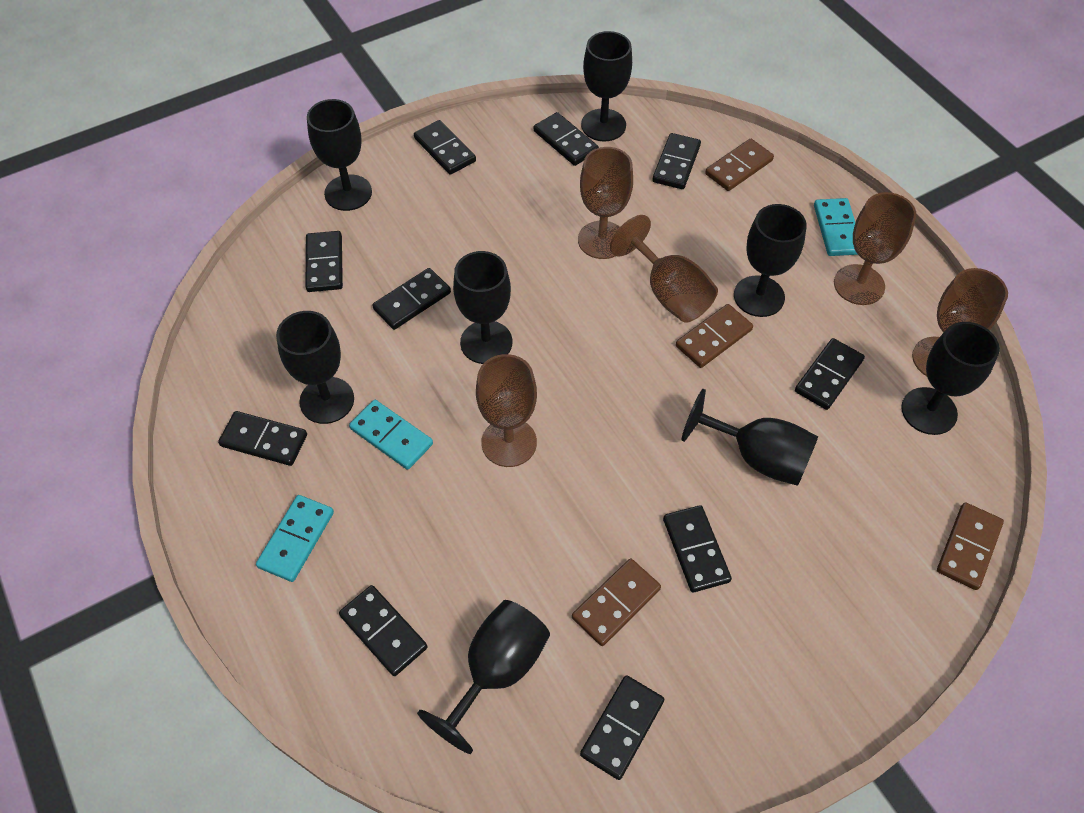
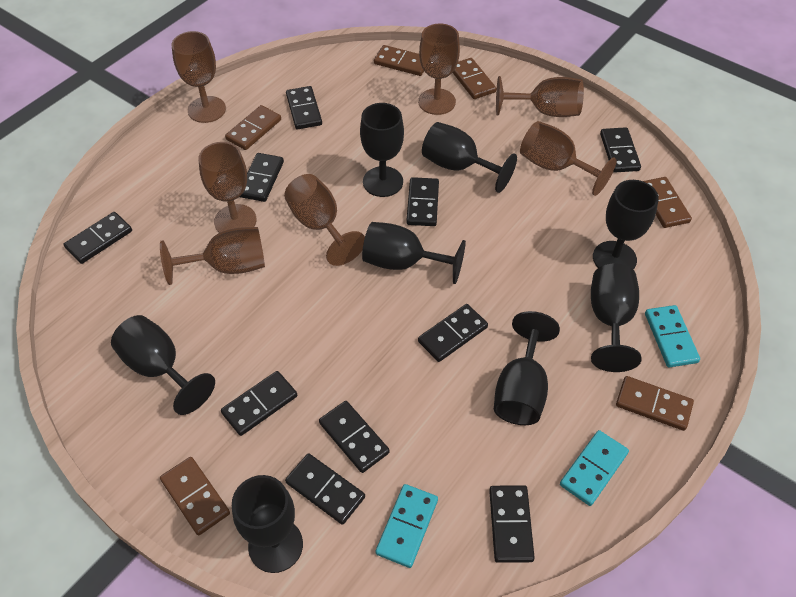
brown domino: 4 -> 6
brown goblet: 5 -> 7

